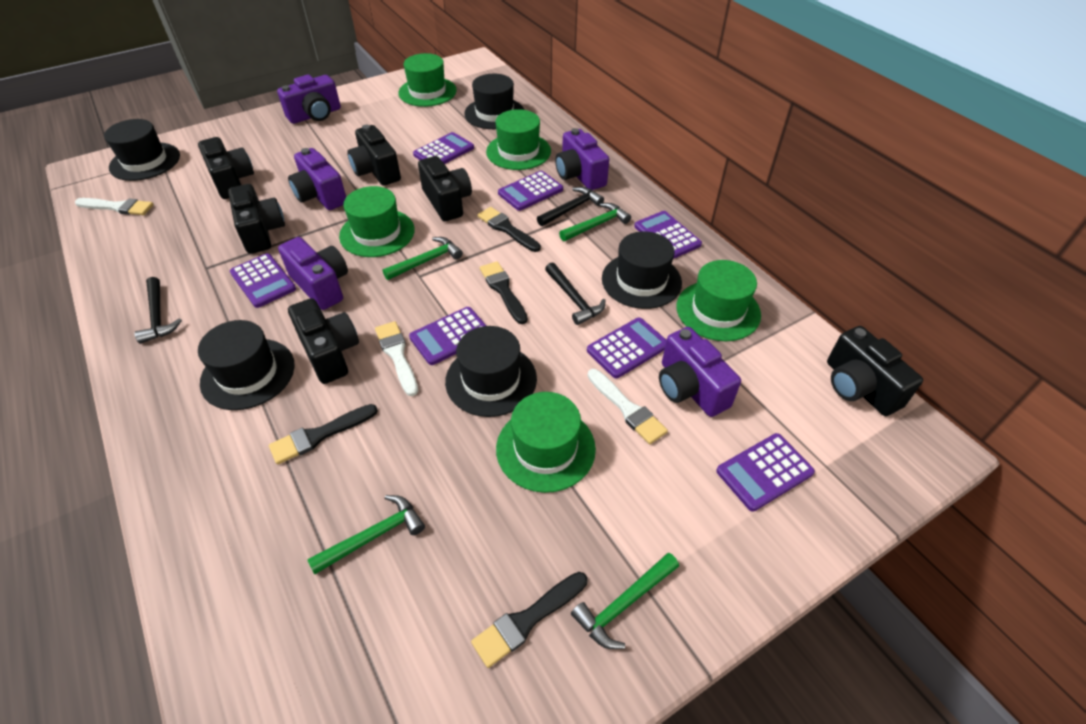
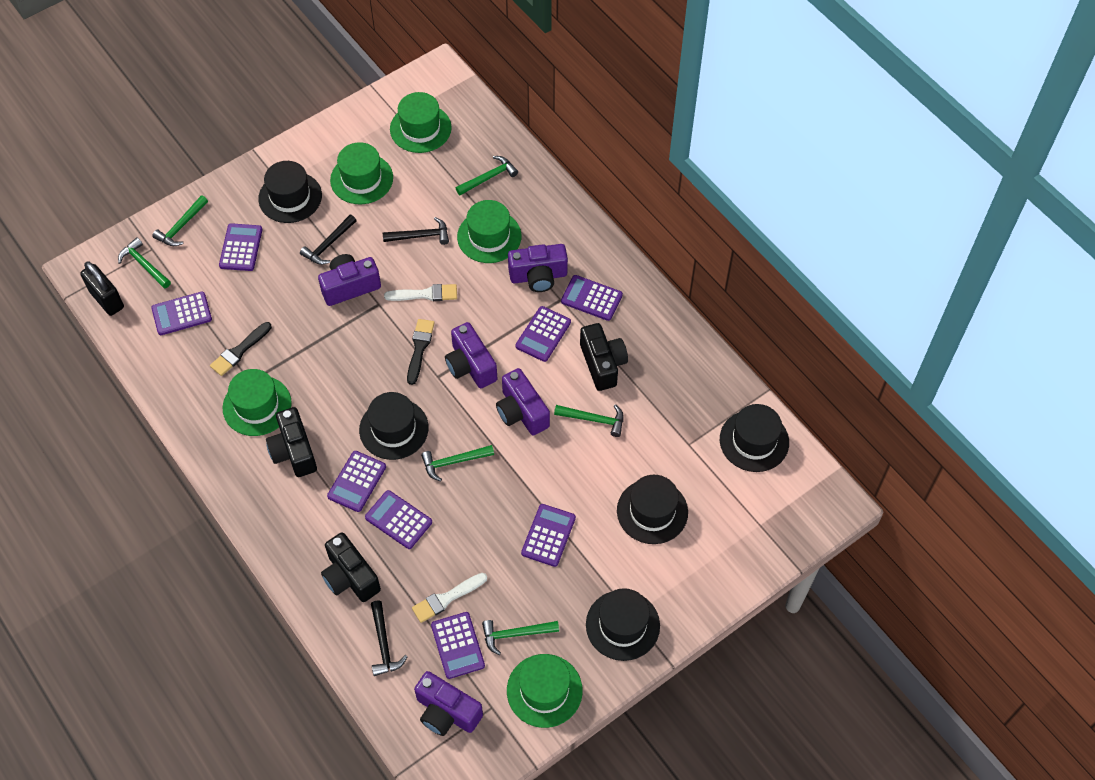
black brush: 4 -> 2
black camera: 6 -> 3
black padlock: 0 -> 1
green hammer: 4 -> 6
purple calculator: 7 -> 8
white brush: 3 -> 2

